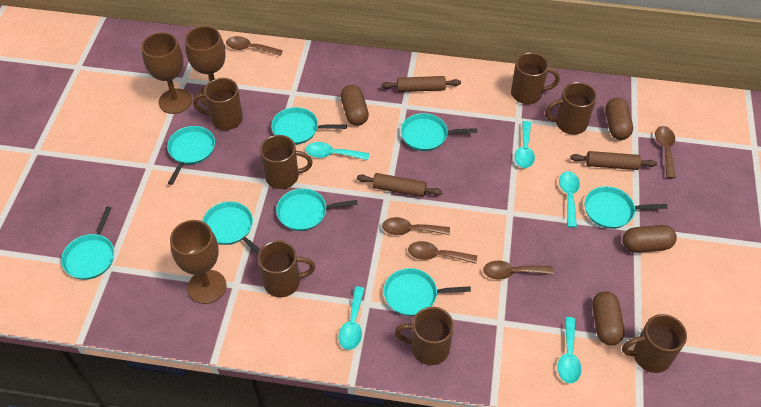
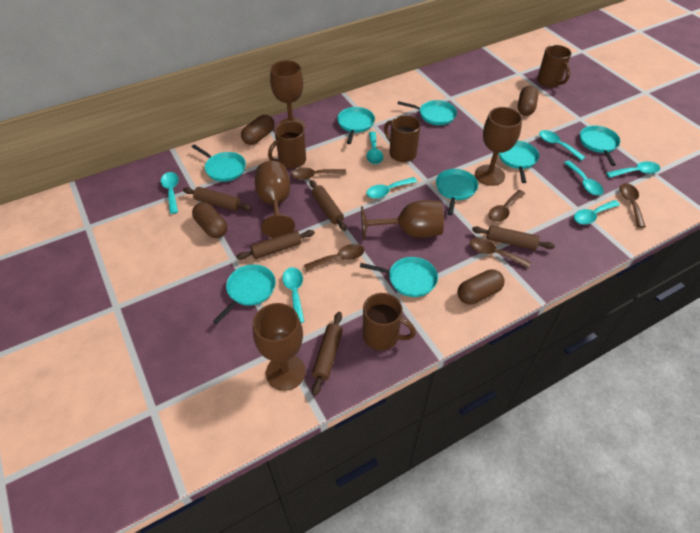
brown goblet: 3 -> 5
brown mug: 7 -> 4
brown rolling pin: 3 -> 5
turquoise spoon: 5 -> 8

